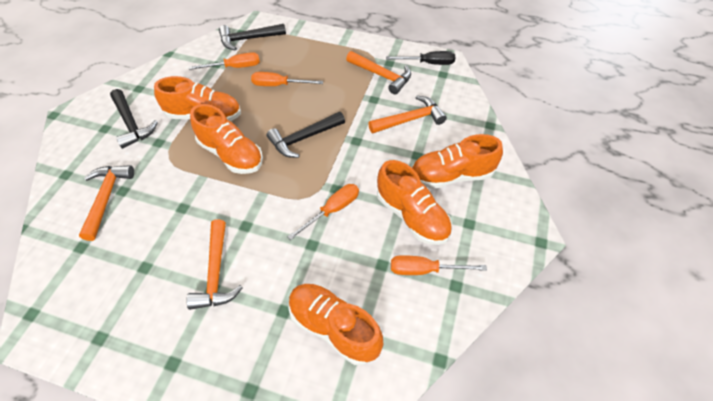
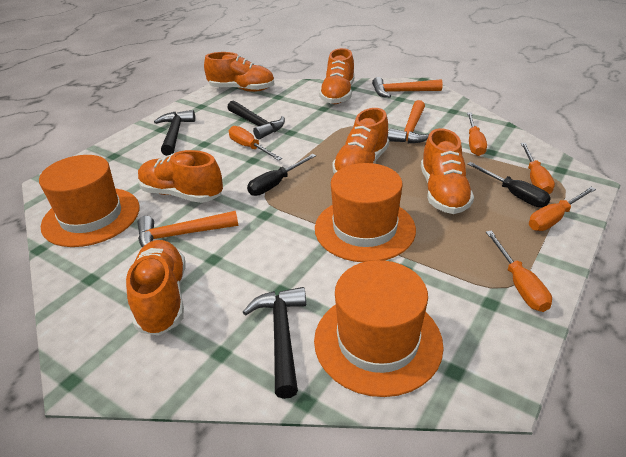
black screwdriver: 1 -> 2
orange hammer: 4 -> 3
orange hat: 0 -> 3
orange screwdriver: 4 -> 5
orange shoe: 5 -> 6

